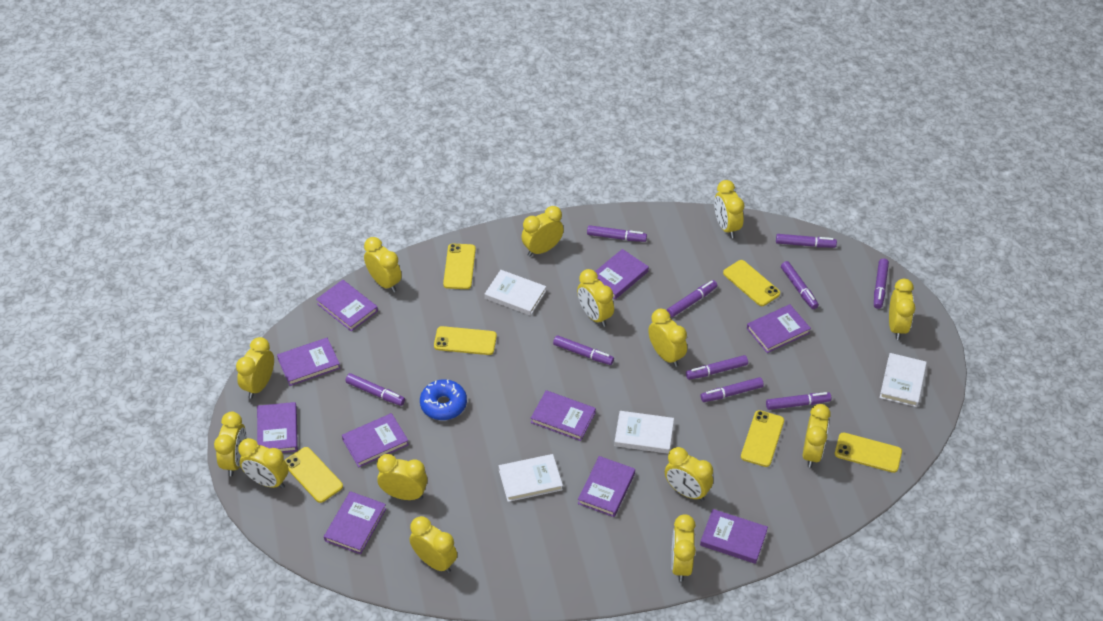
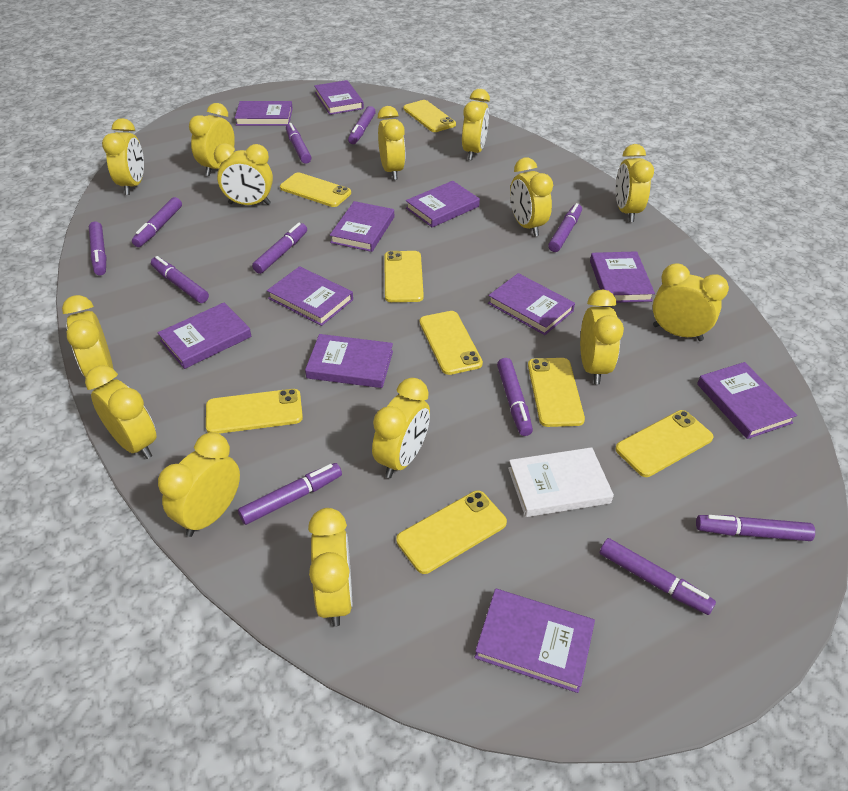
blue donut: 1 -> 0
purple book: 10 -> 11
purple marker: 10 -> 11
white book: 4 -> 1
yellow phone: 6 -> 8

